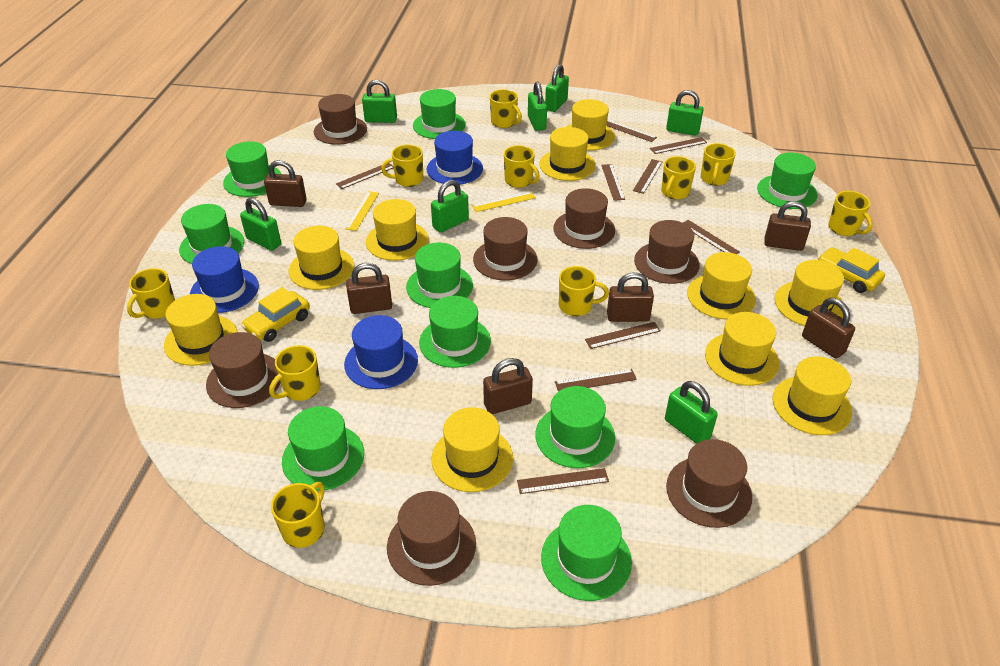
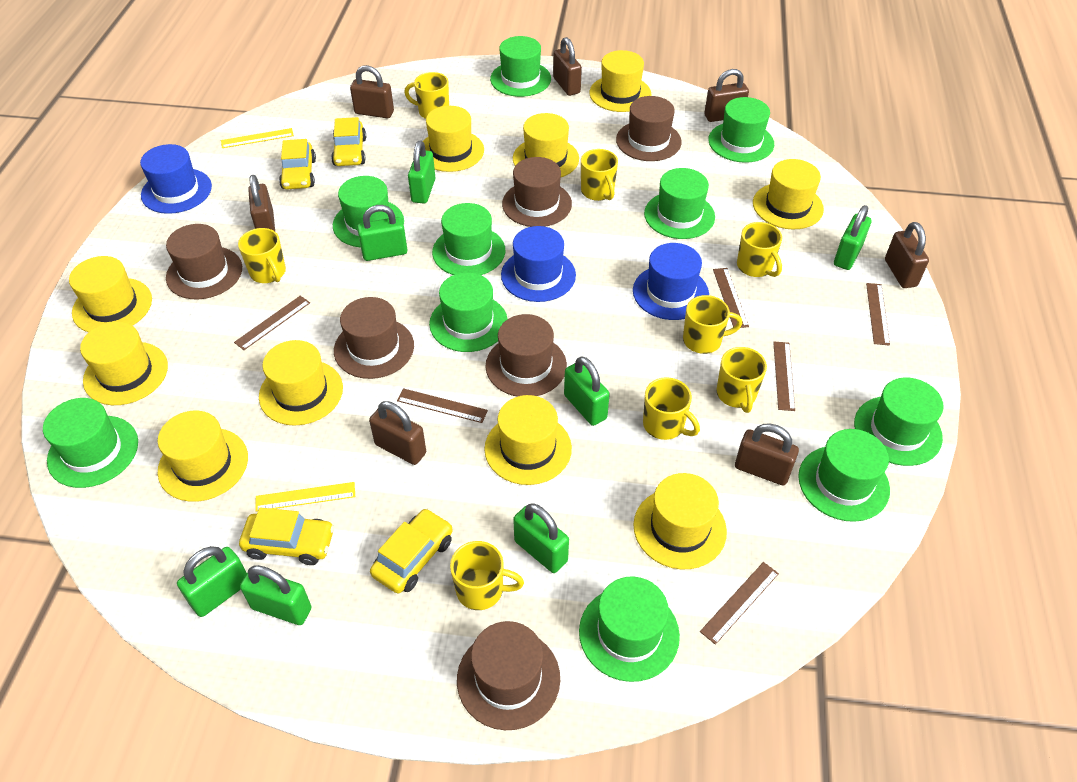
brown hat: 7 -> 6
brown padlock: 6 -> 7
brown ruler: 9 -> 6
green hat: 9 -> 10
yellow car: 2 -> 4
yellow mug: 10 -> 8

